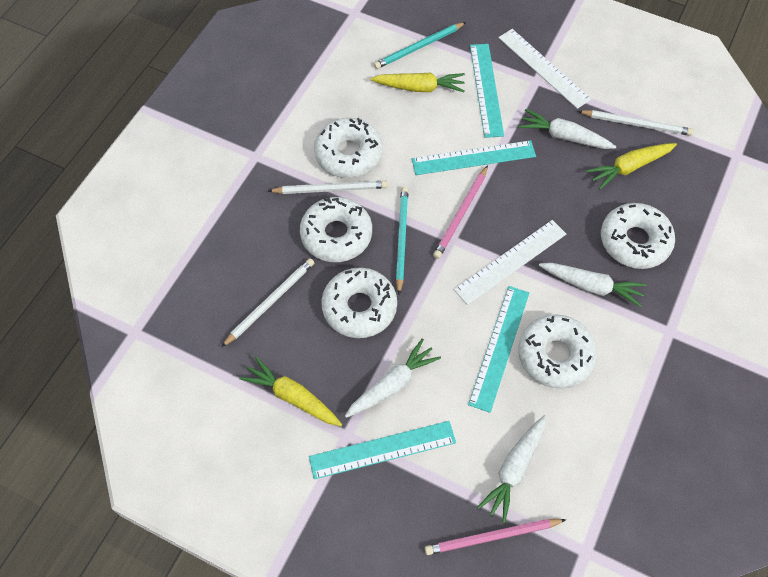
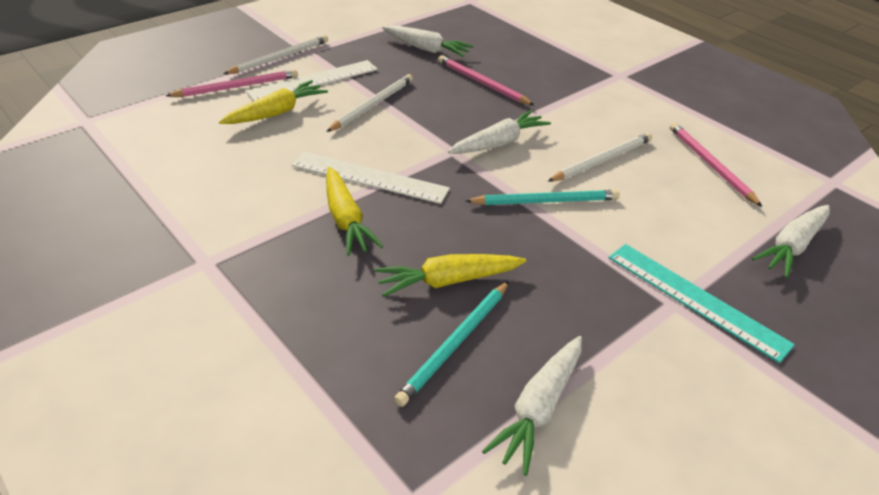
pink pencil: 2 -> 3
turquoise ruler: 4 -> 1
white donut: 5 -> 0

